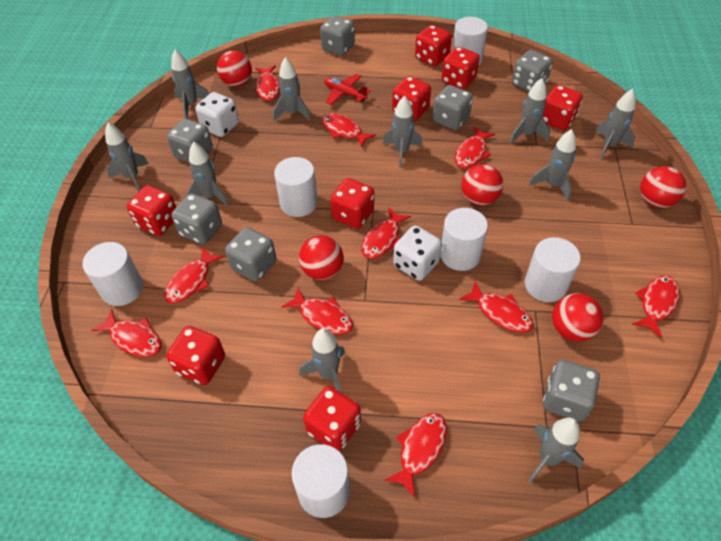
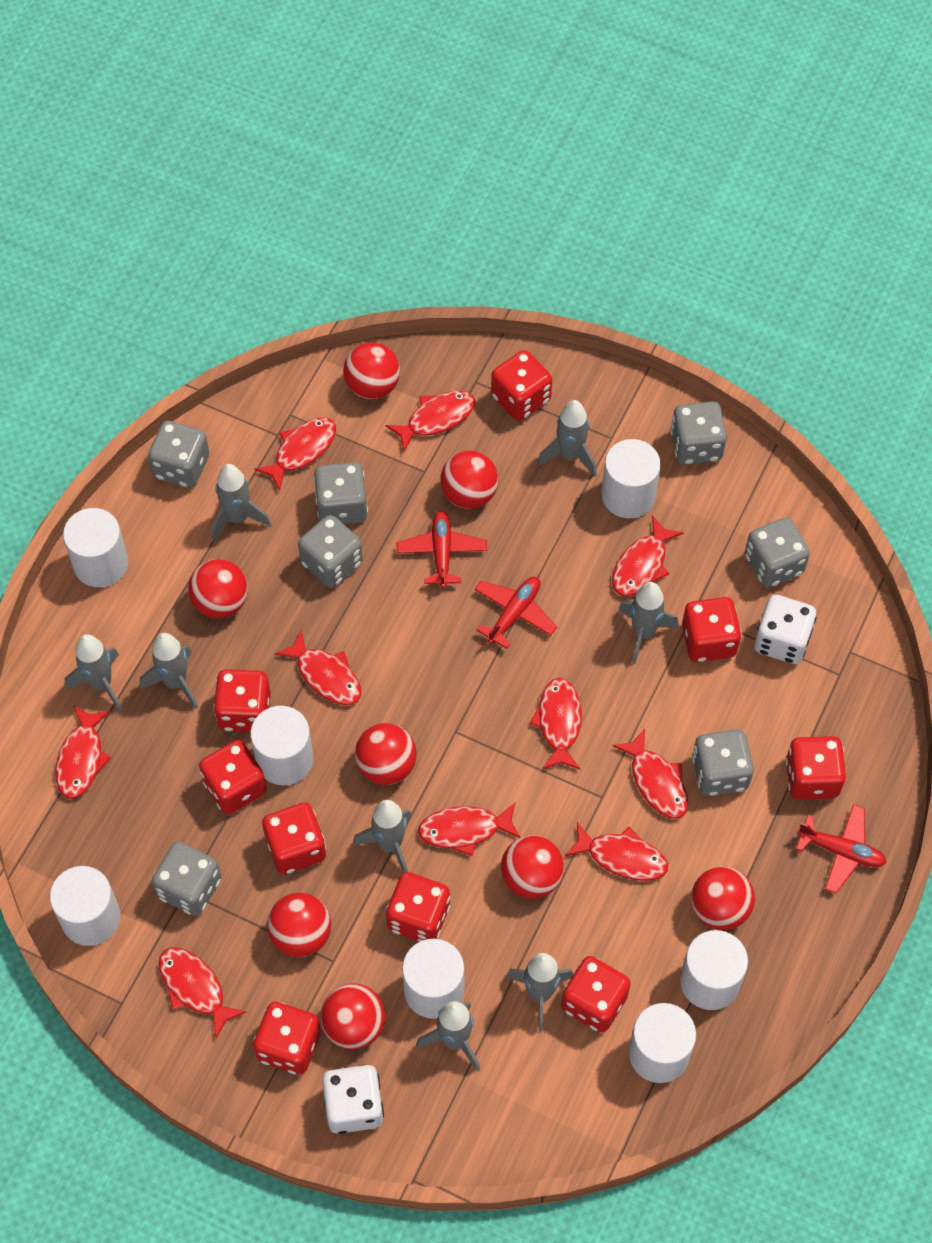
grey rocket: 10 -> 8
red ball: 5 -> 8
red dice: 8 -> 9
red plane: 1 -> 3
white cylinder: 6 -> 7

